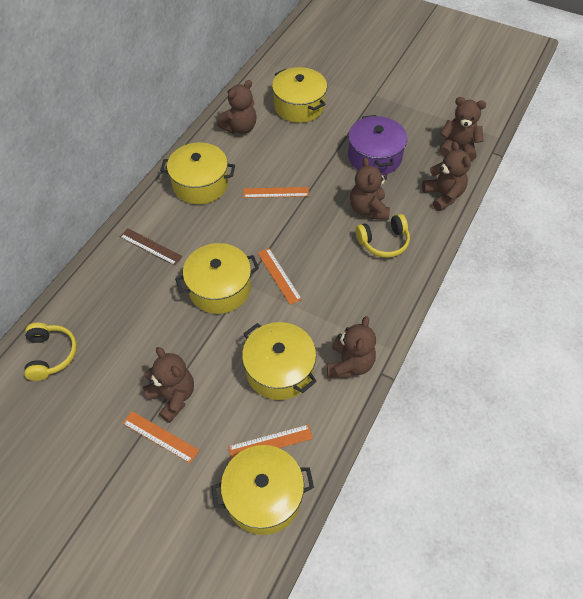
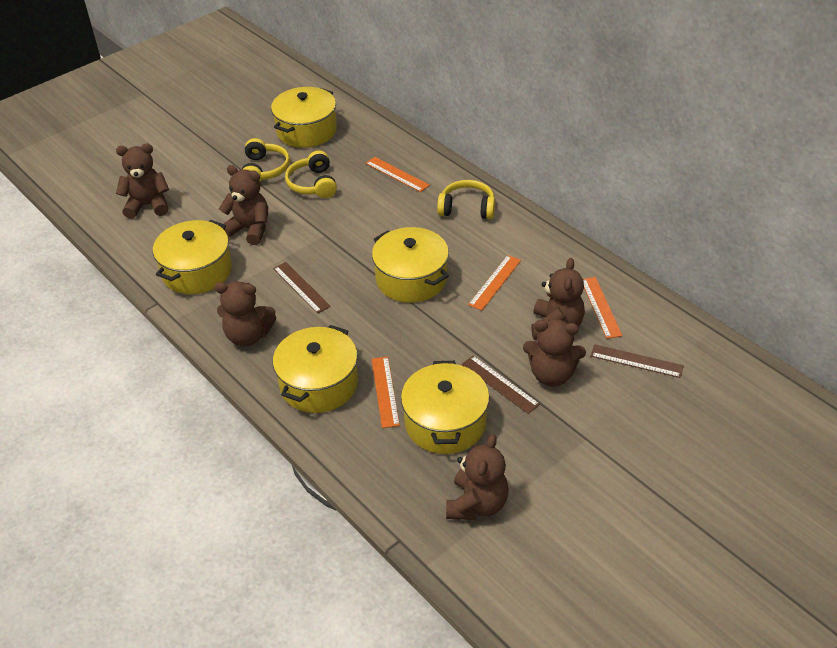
brown ruler: 1 -> 3
purple pot: 1 -> 0
yellow headphones: 2 -> 3

